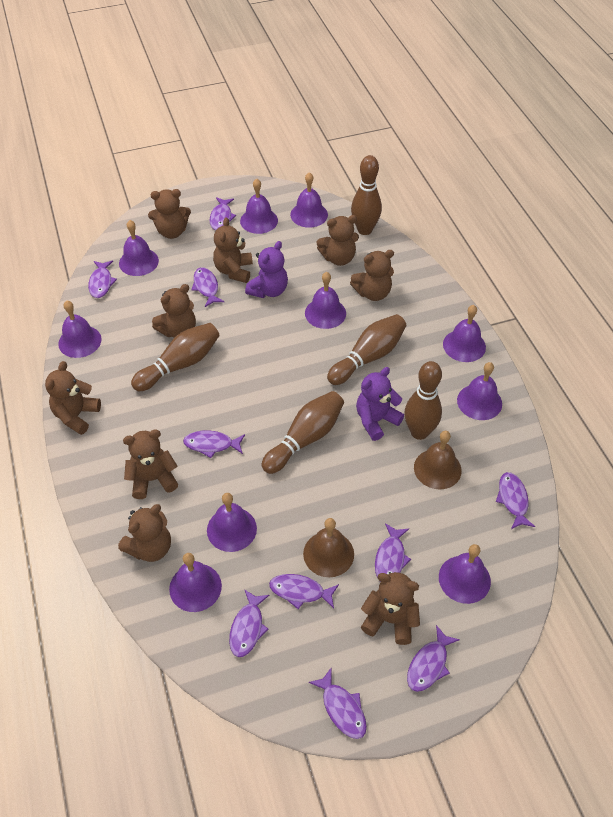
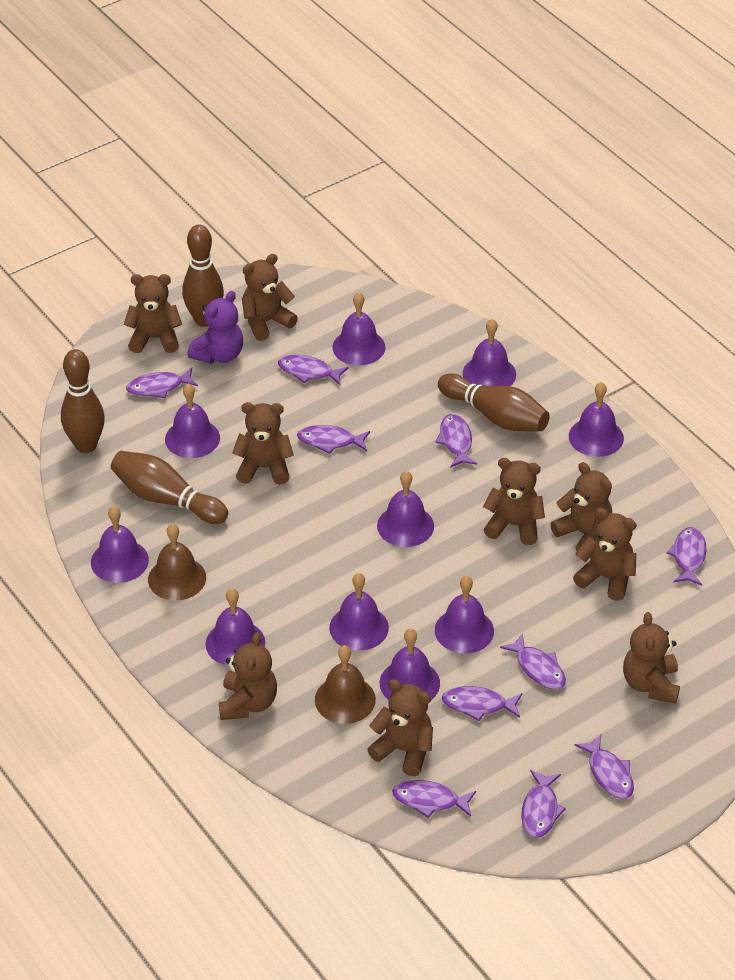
brown bowling pin: 5 -> 4
purple teddy bear: 2 -> 1

